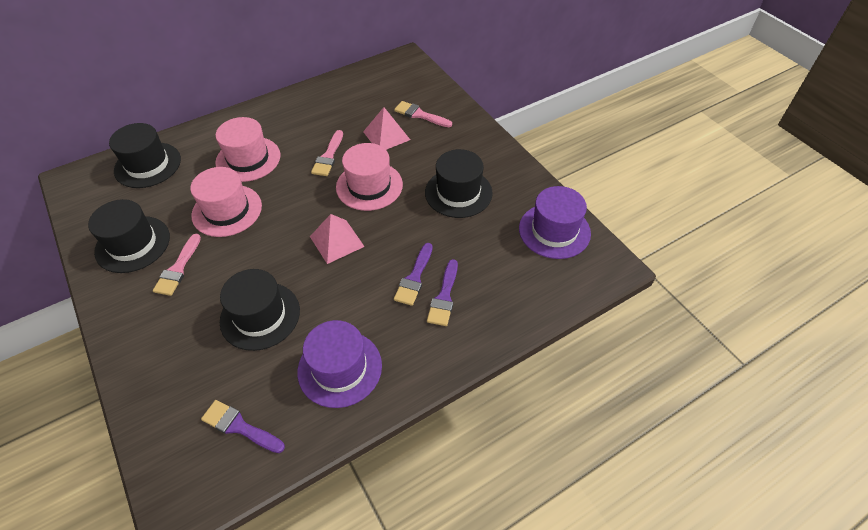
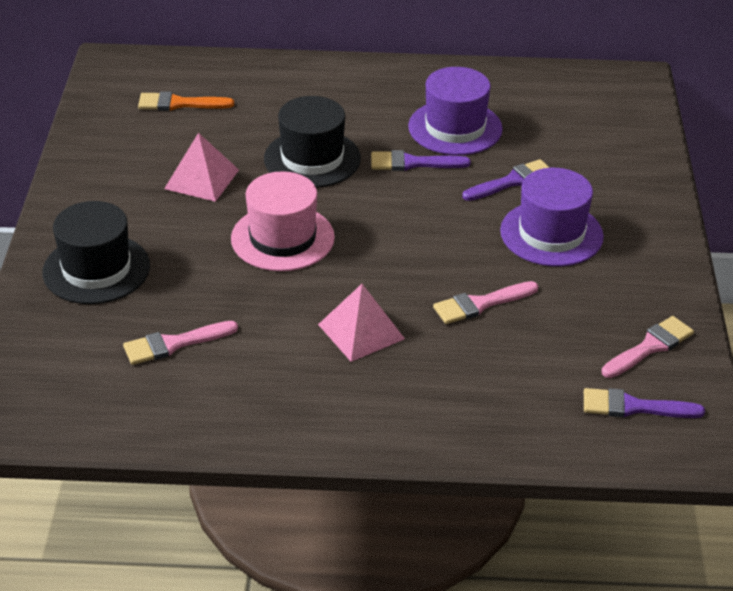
black hat: 4 -> 2
orange brush: 0 -> 1
pink hat: 3 -> 1

